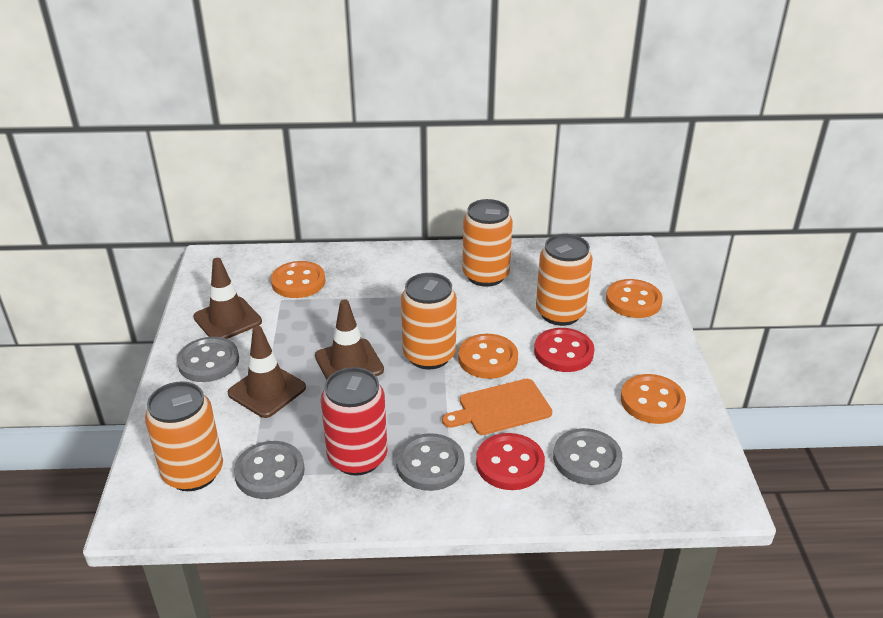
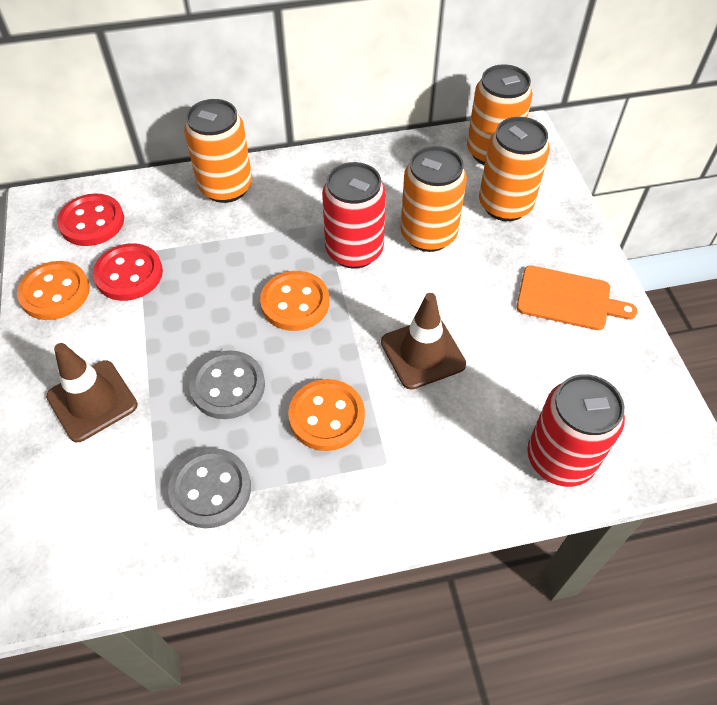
brown traffic cone: 3 -> 2
grey button: 4 -> 2
orange button: 4 -> 3
red can: 1 -> 2

